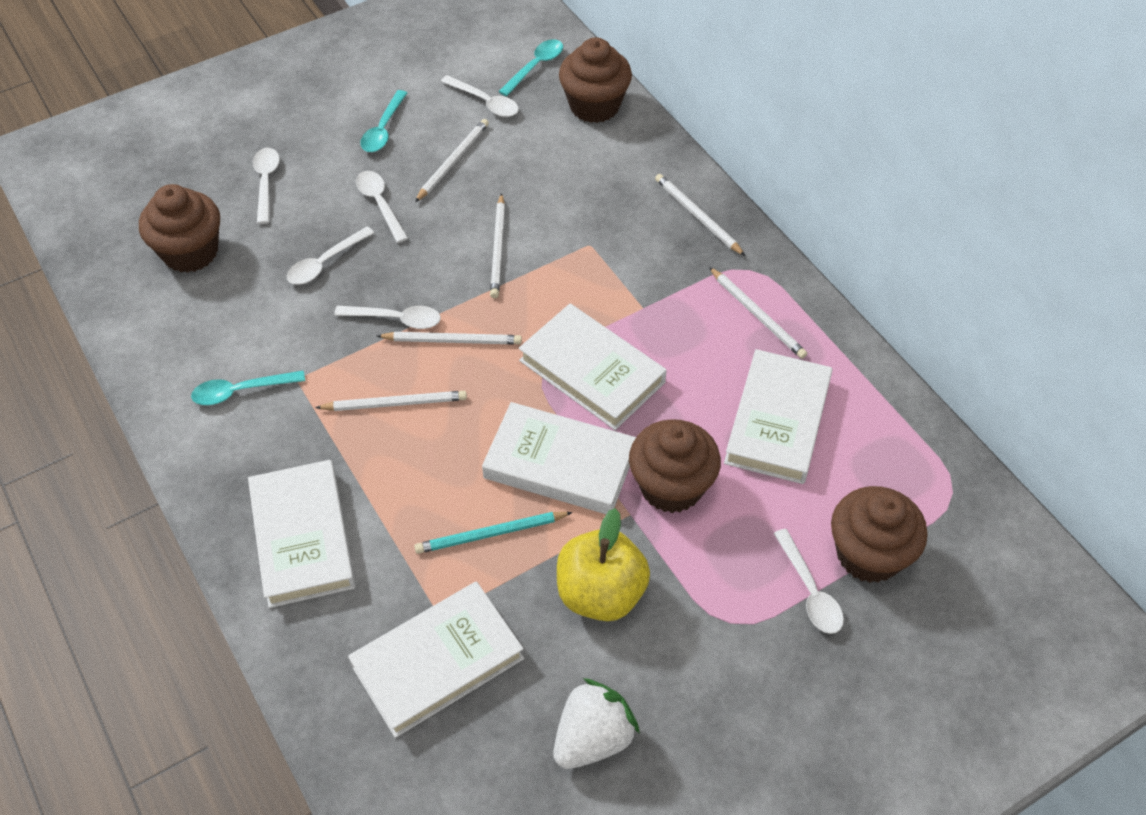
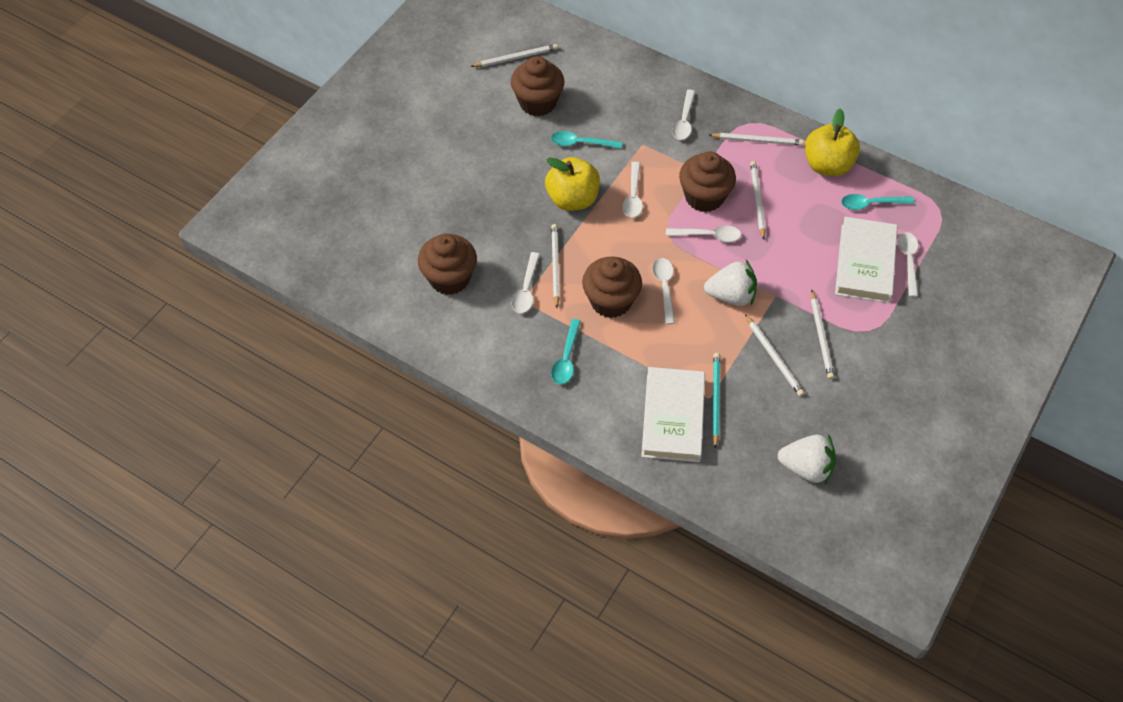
white book: 5 -> 2
white strawberry: 1 -> 2
yellow apple: 1 -> 2

